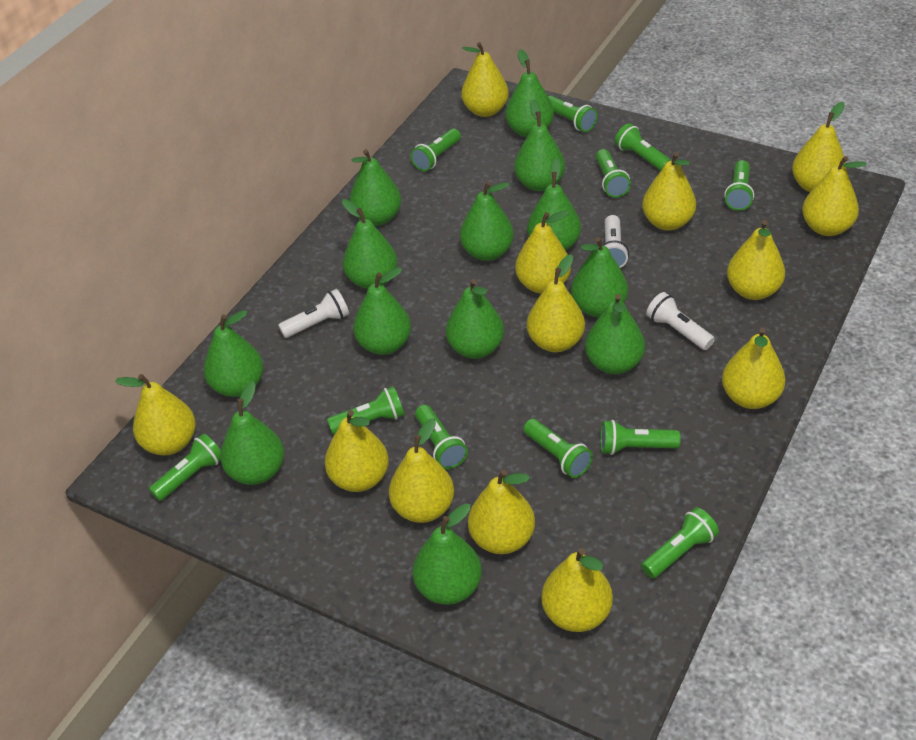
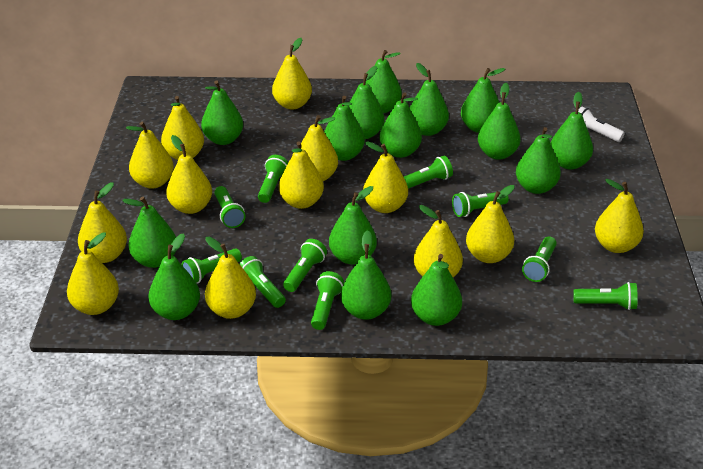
green flashlight: 11 -> 10
green pear: 13 -> 15
white flashlight: 3 -> 1

